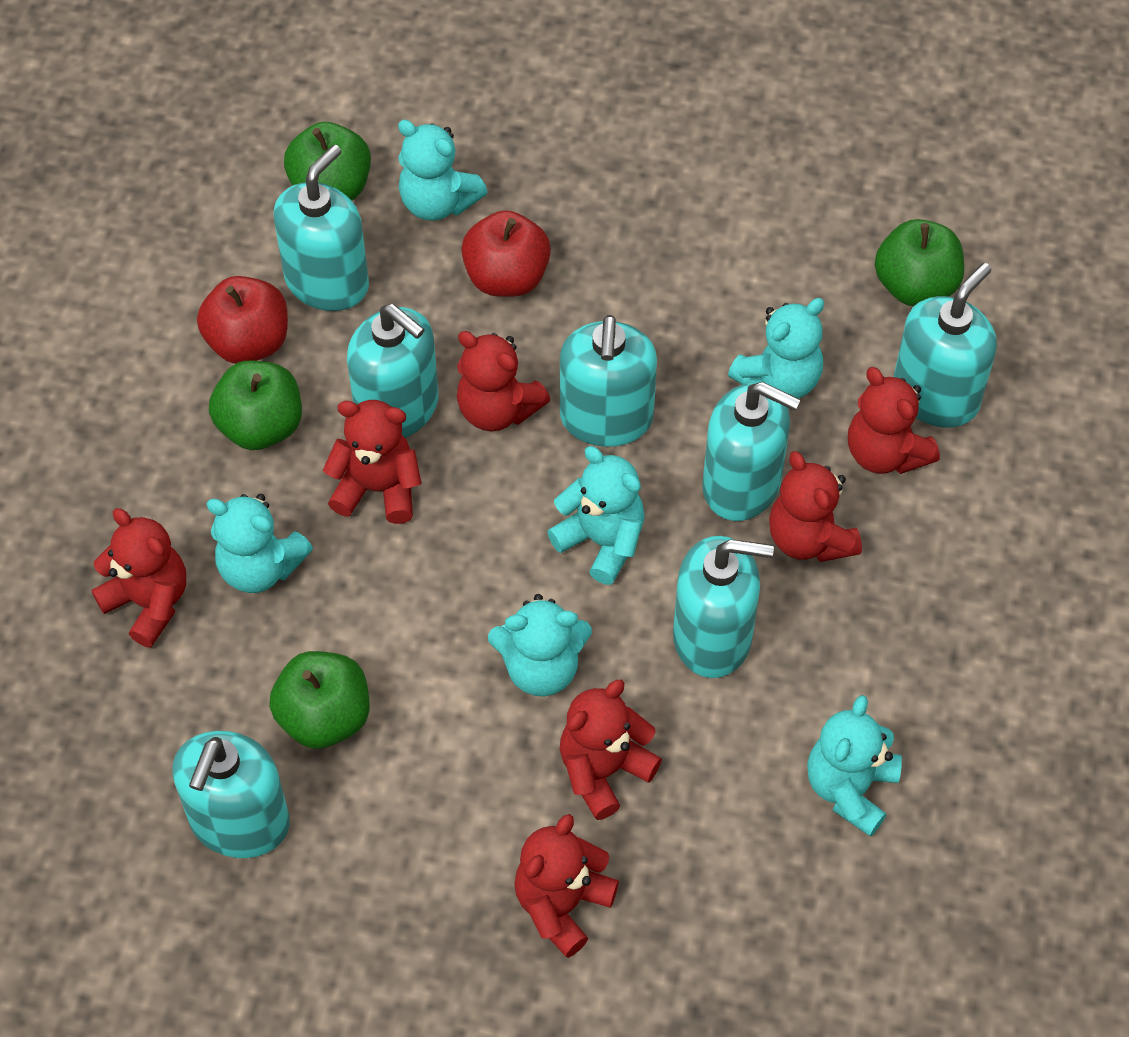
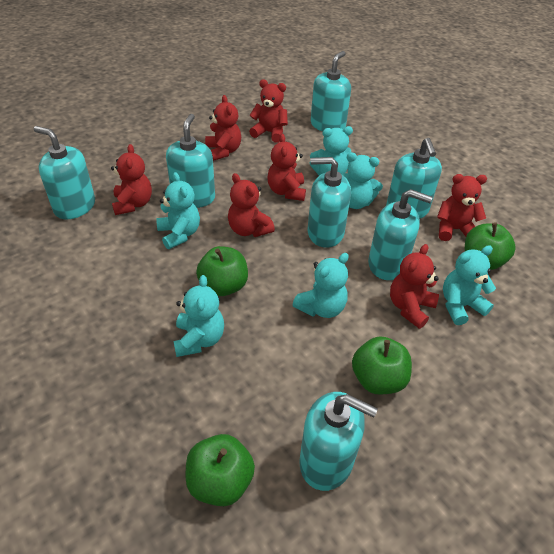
red apple: 2 -> 0

